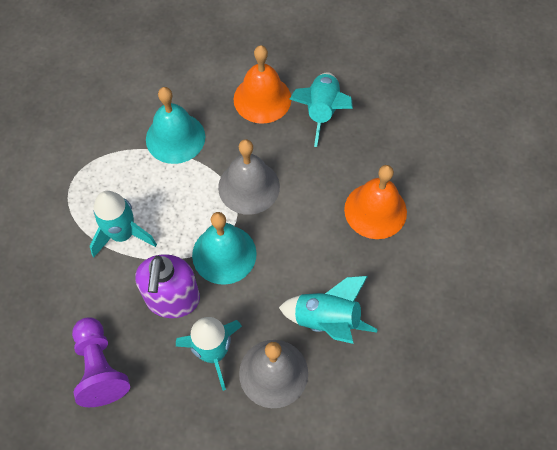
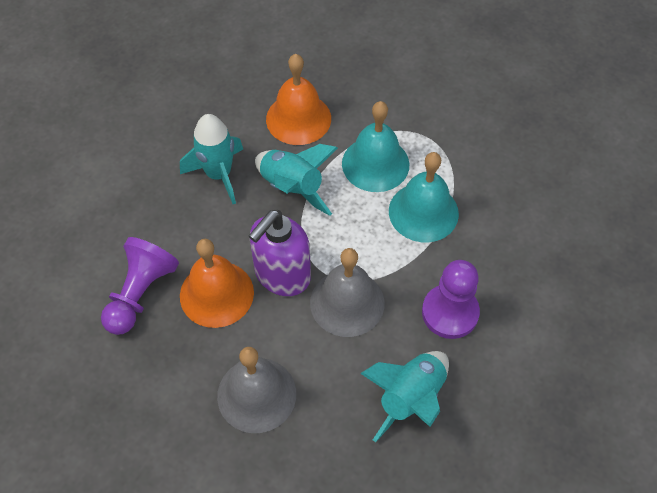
purple pawn: 1 -> 2
turquoise rocket: 4 -> 3

